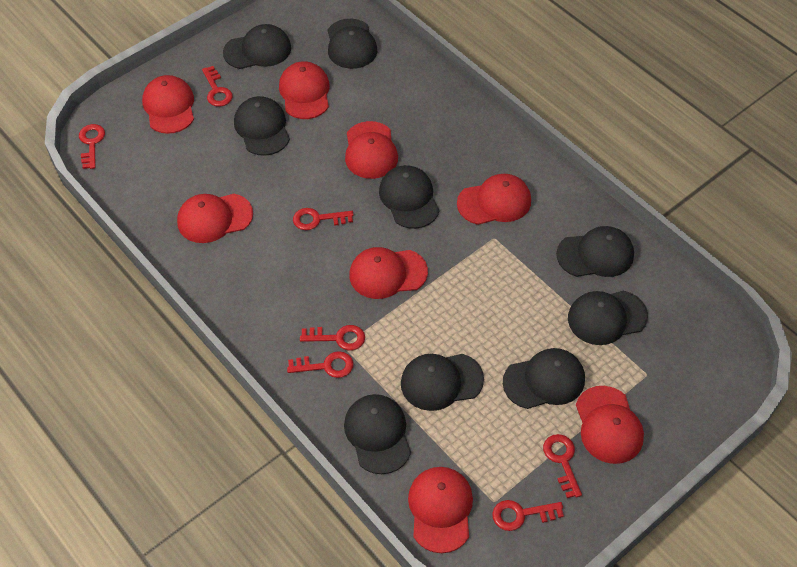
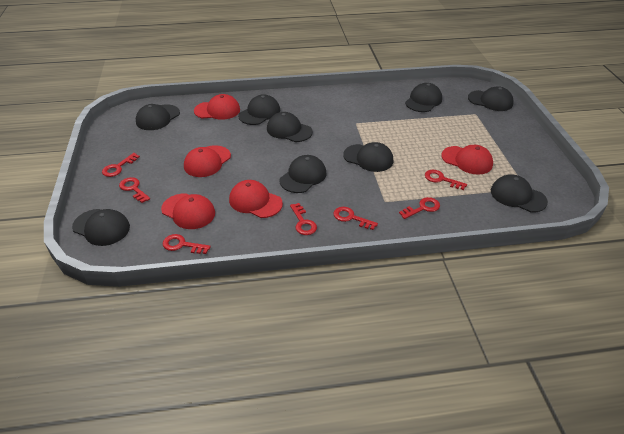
red cap: 8 -> 5

